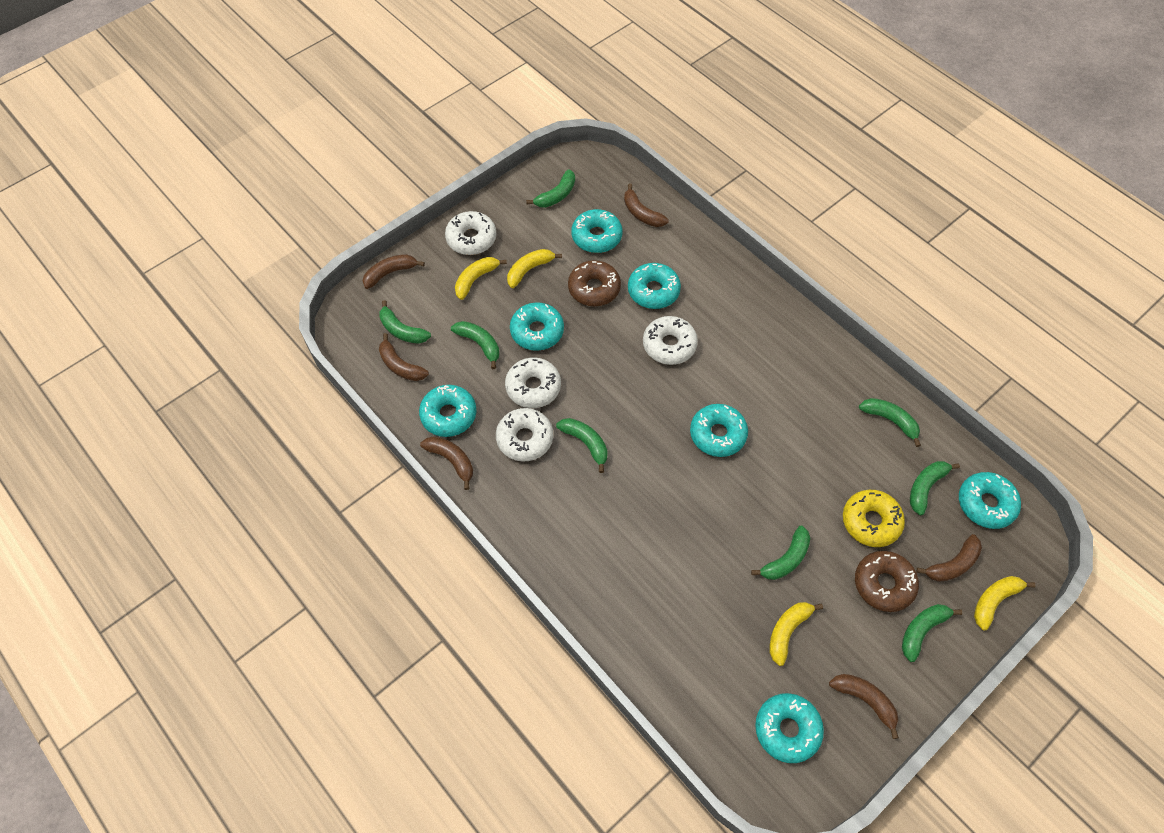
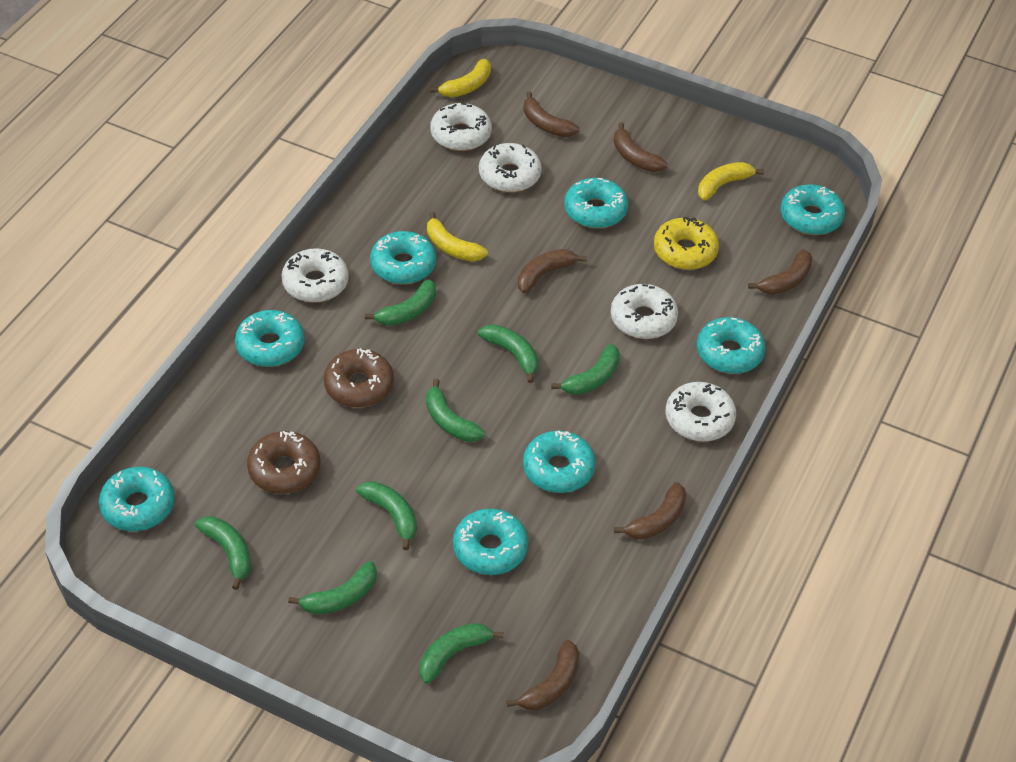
turquoise donut: 7 -> 8
white donut: 4 -> 5
yellow banana: 4 -> 3

